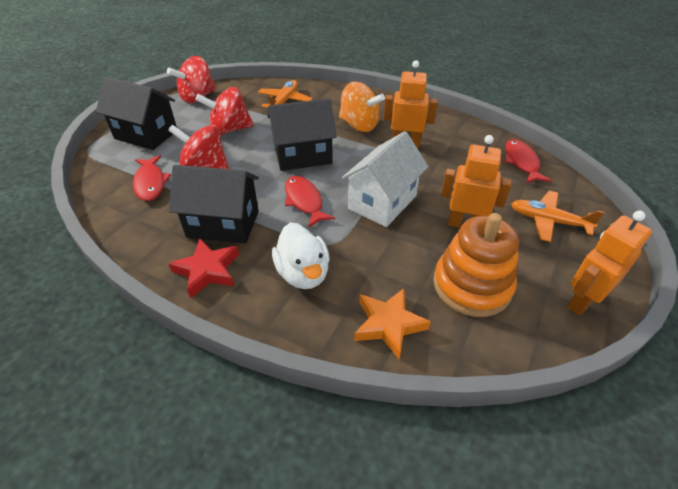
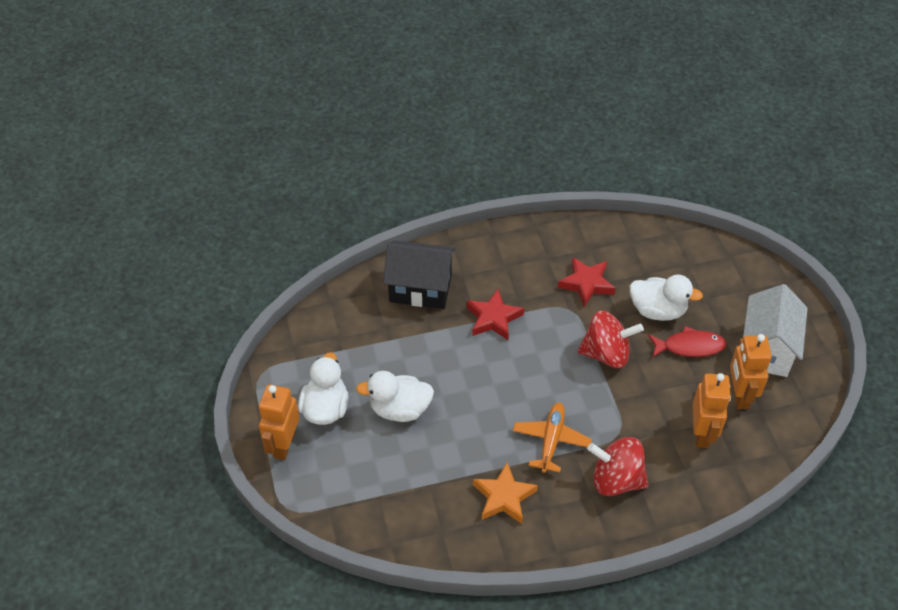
black house: 3 -> 1
orange plane: 2 -> 1
orange spinning top: 1 -> 0
orange stacking toy: 1 -> 0
red fish: 3 -> 1
red spinning top: 3 -> 2
red star: 1 -> 2
white duck: 1 -> 3

